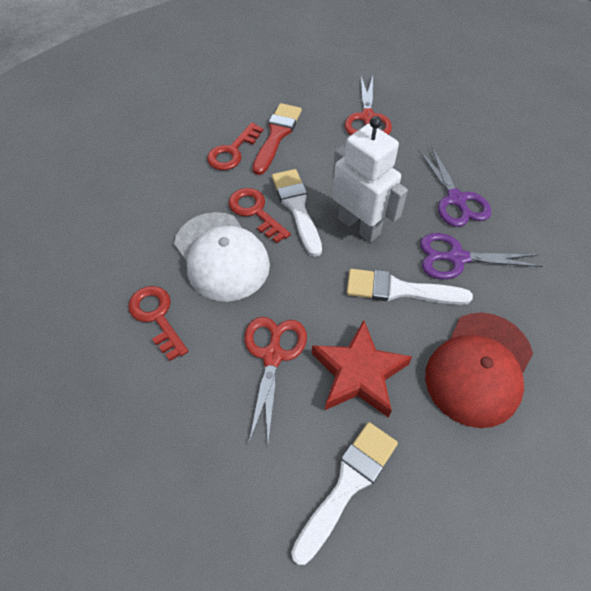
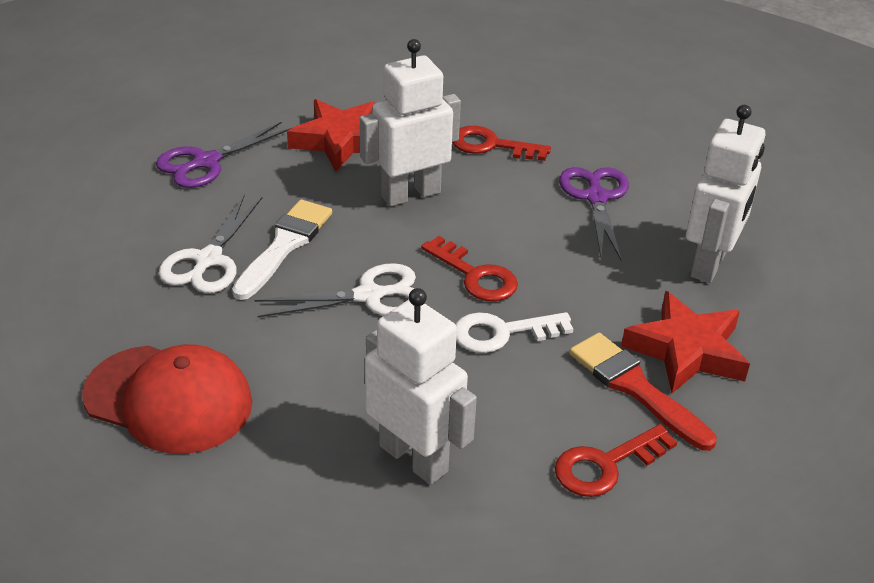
red scissors: 2 -> 0
red star: 1 -> 2
white brush: 3 -> 1
white cap: 1 -> 0
white key: 0 -> 1
white robot: 1 -> 3
white scissors: 0 -> 2

